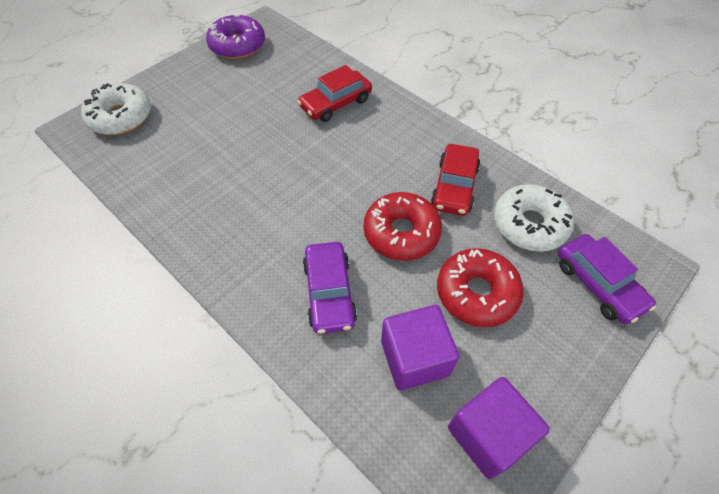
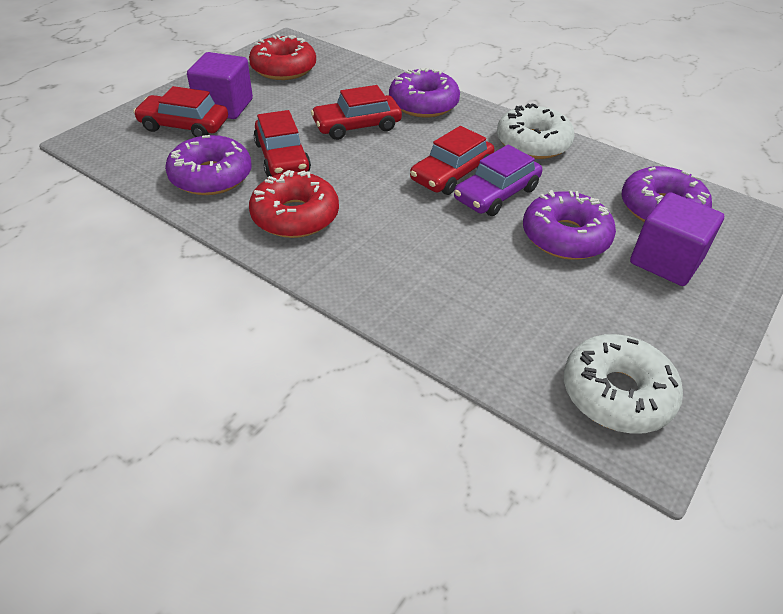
purple car: 2 -> 1
purple donut: 1 -> 4
red car: 2 -> 4

